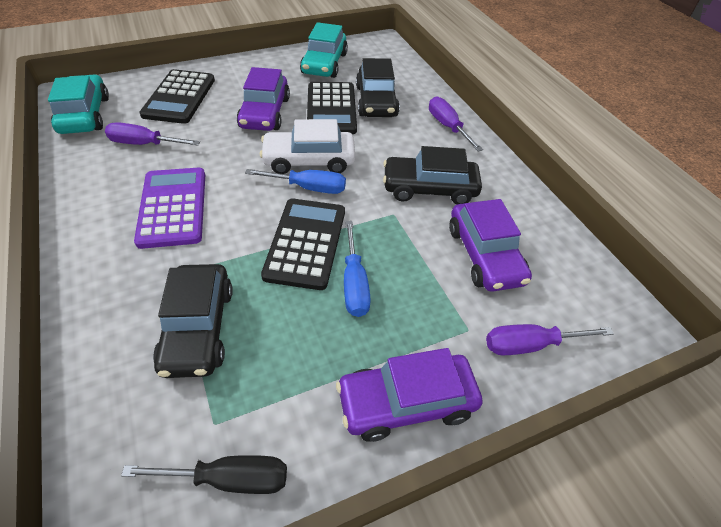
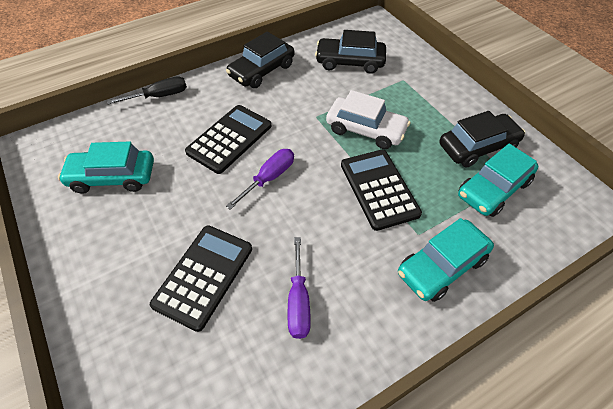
blue screwdriver: 2 -> 0
purple calculator: 1 -> 0
purple car: 3 -> 0
purple screwdriver: 3 -> 2
turquoise car: 2 -> 3

